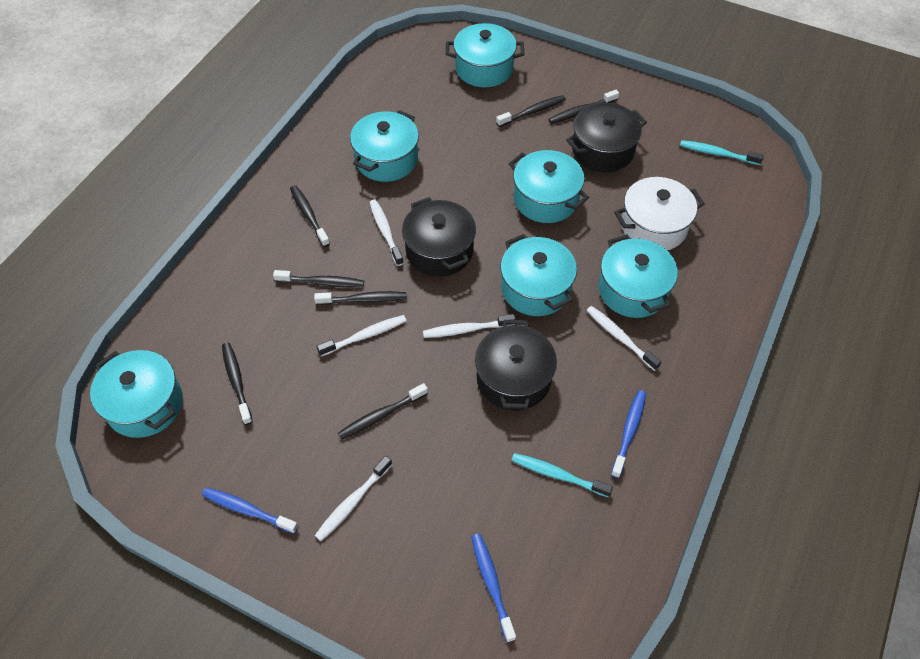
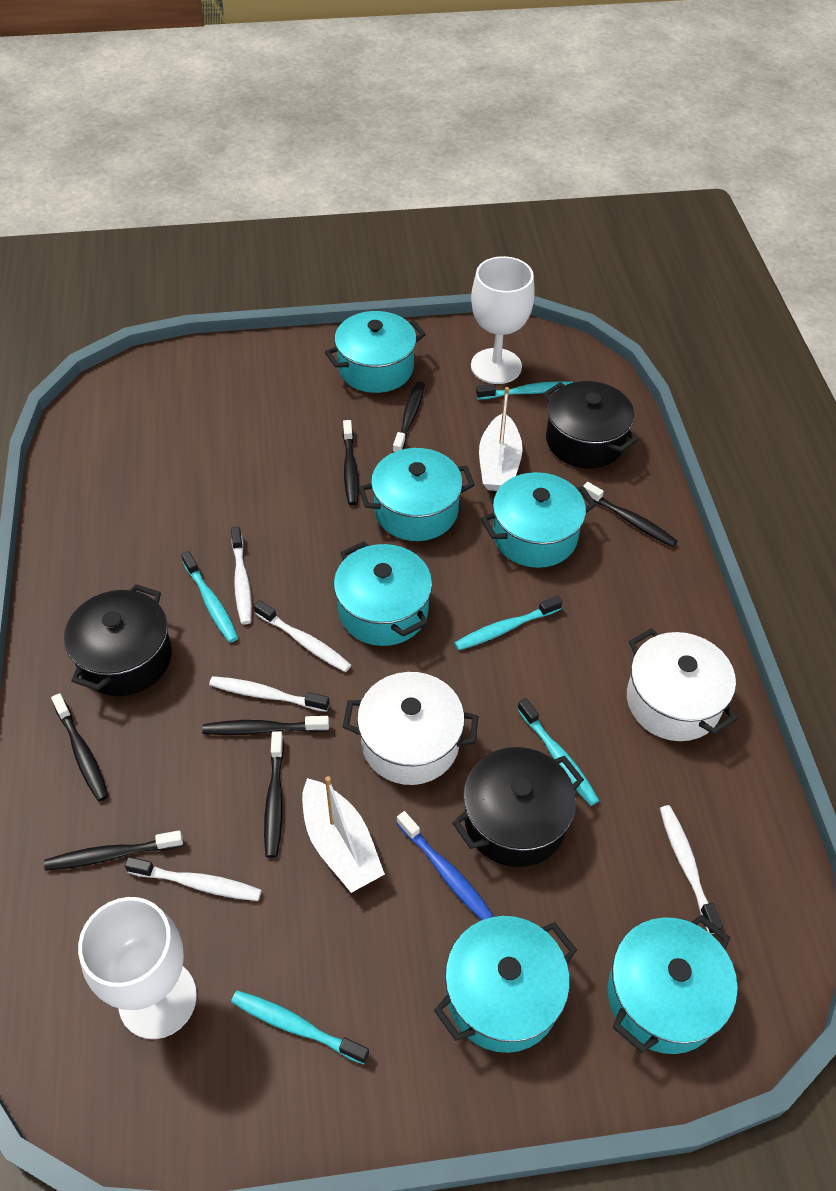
blue toothbrush: 3 -> 1
turquoise toothbrush: 2 -> 5
white boat: 0 -> 2
white goblet: 0 -> 2
white pot: 1 -> 2

